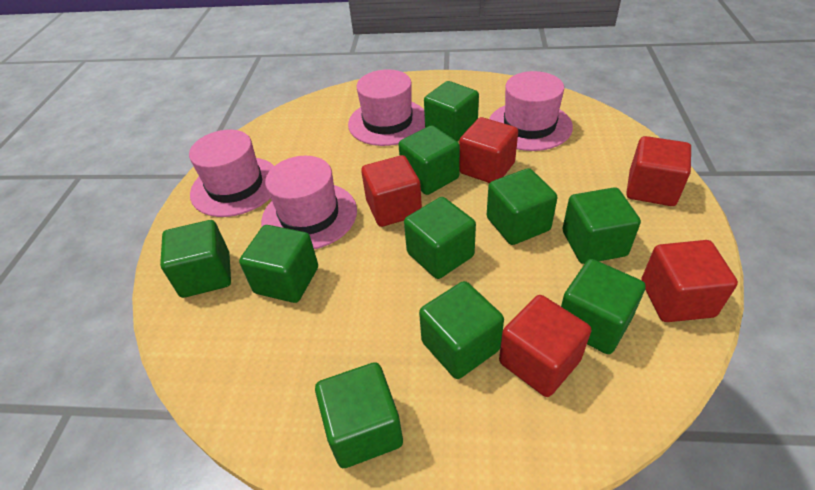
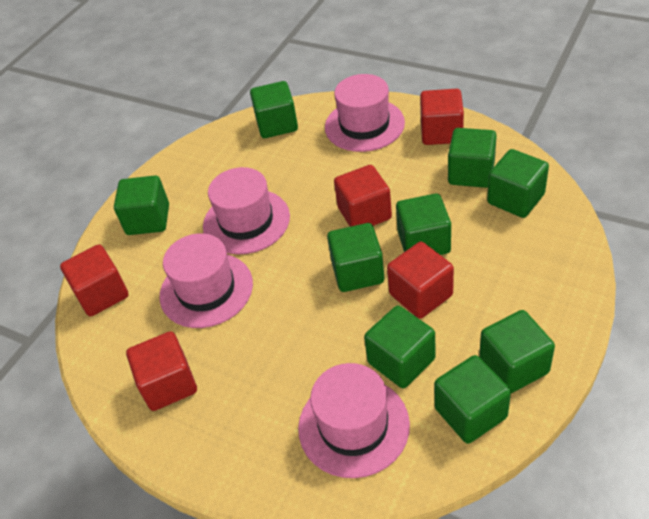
green cube: 10 -> 9

